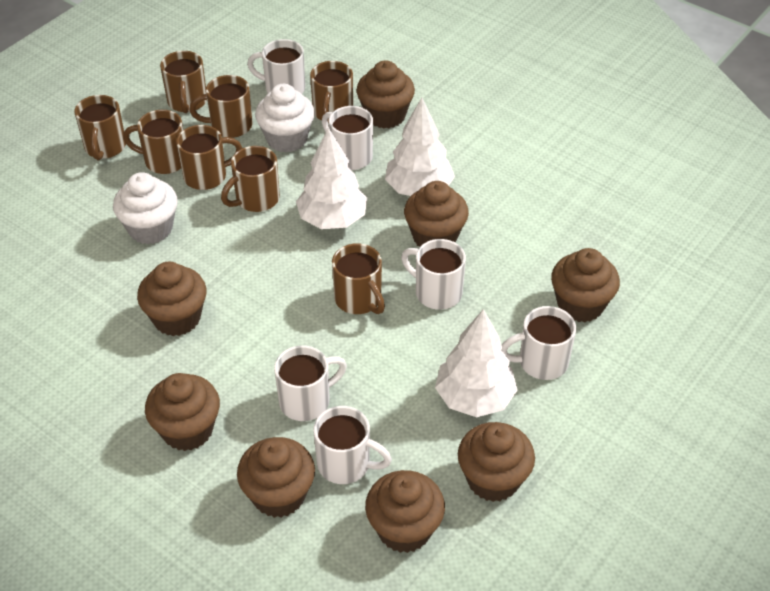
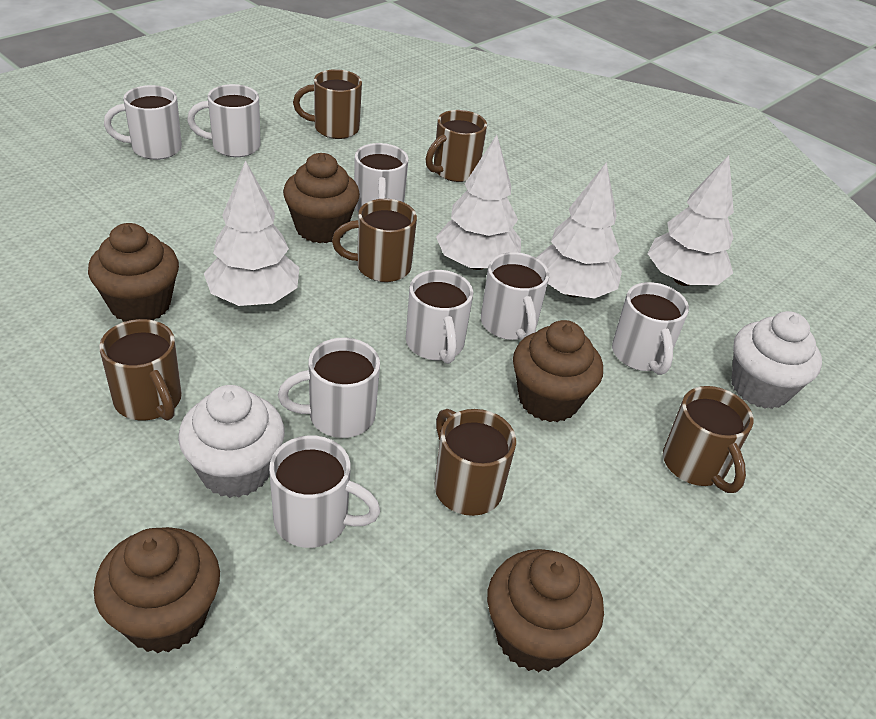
brown cupcake: 8 -> 5
brown mug: 8 -> 6
white mug: 6 -> 8
white tree: 3 -> 4

